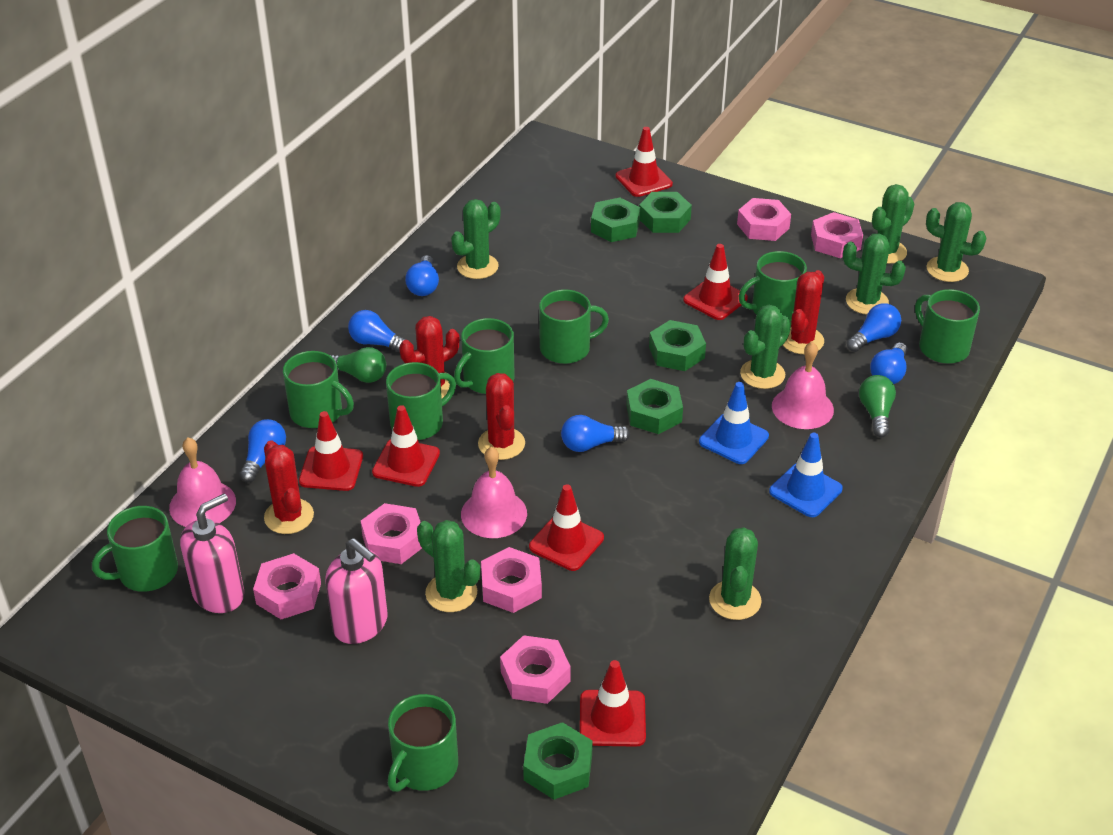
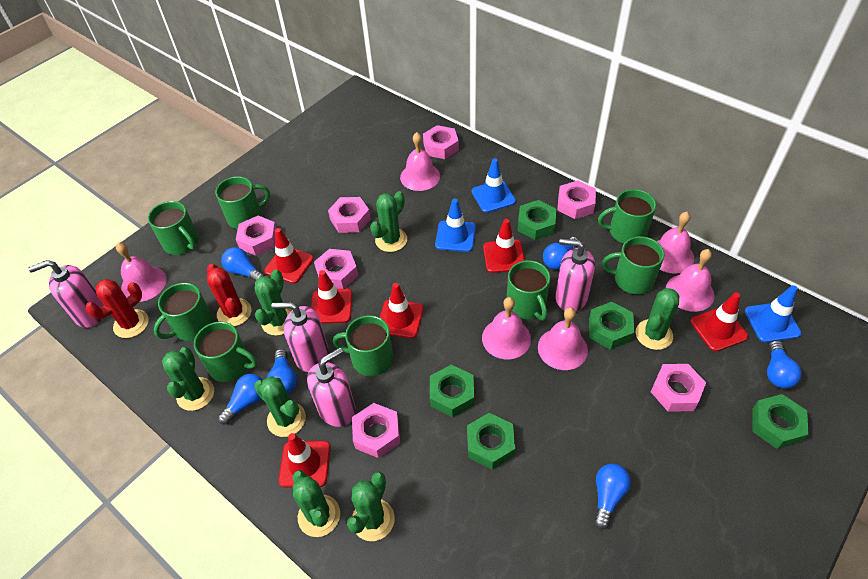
blue traffic cone: 2 -> 3
green light bulb: 2 -> 0
pink bell: 3 -> 6
pink nut: 6 -> 7
pink soap dispenser: 2 -> 4
red cactus: 4 -> 2

